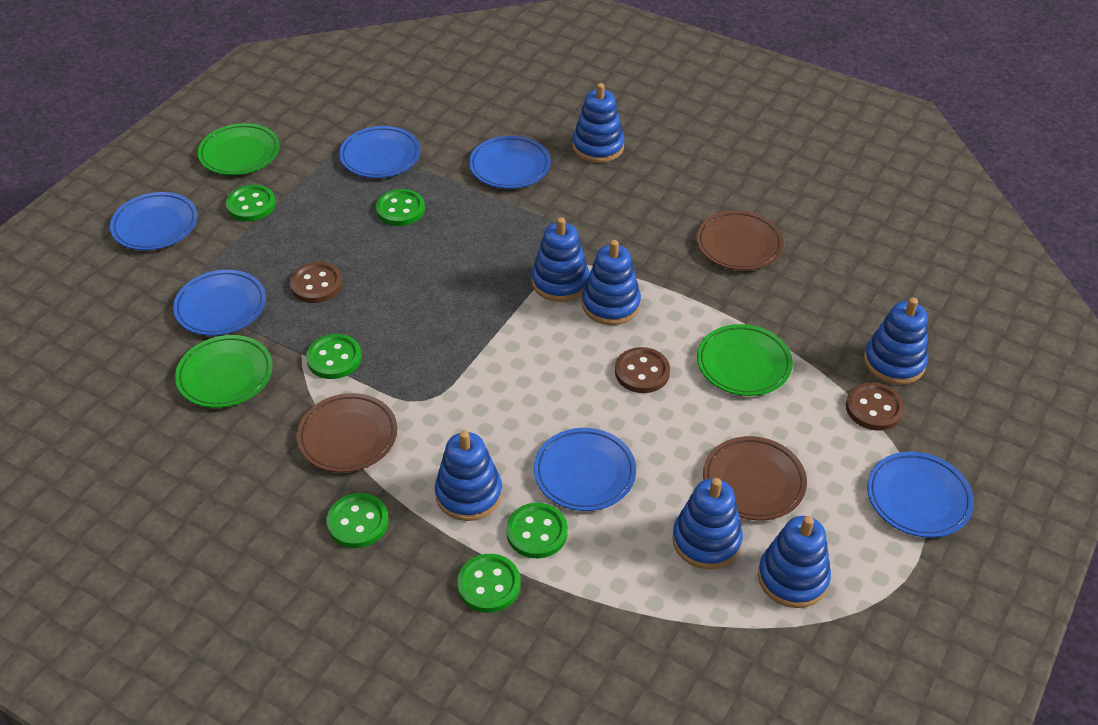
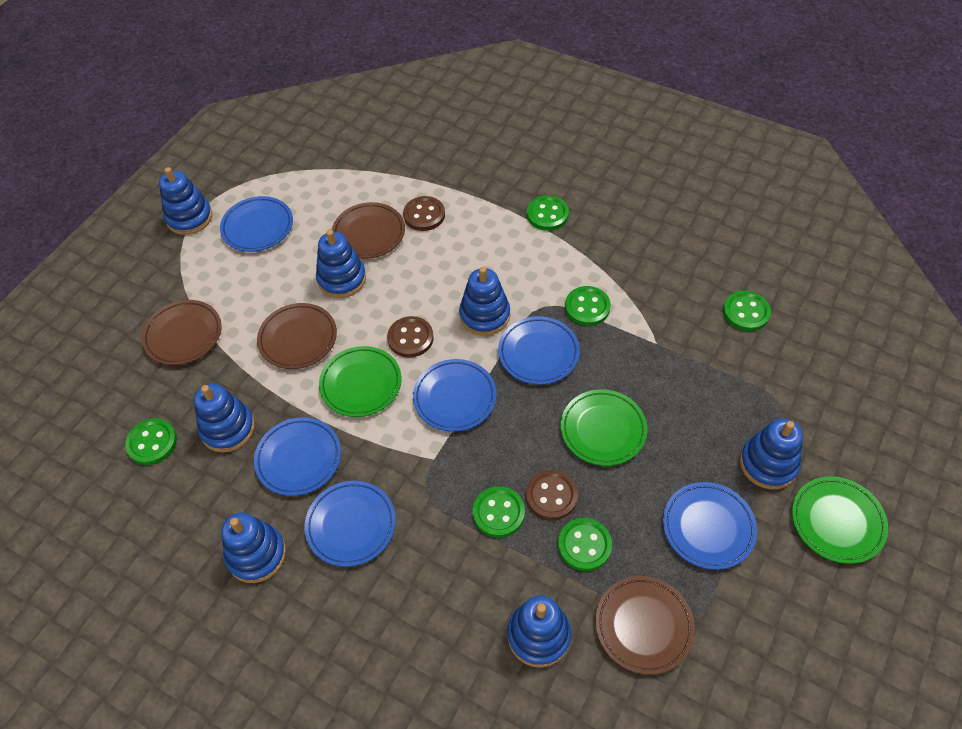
brown plate: 3 -> 4

